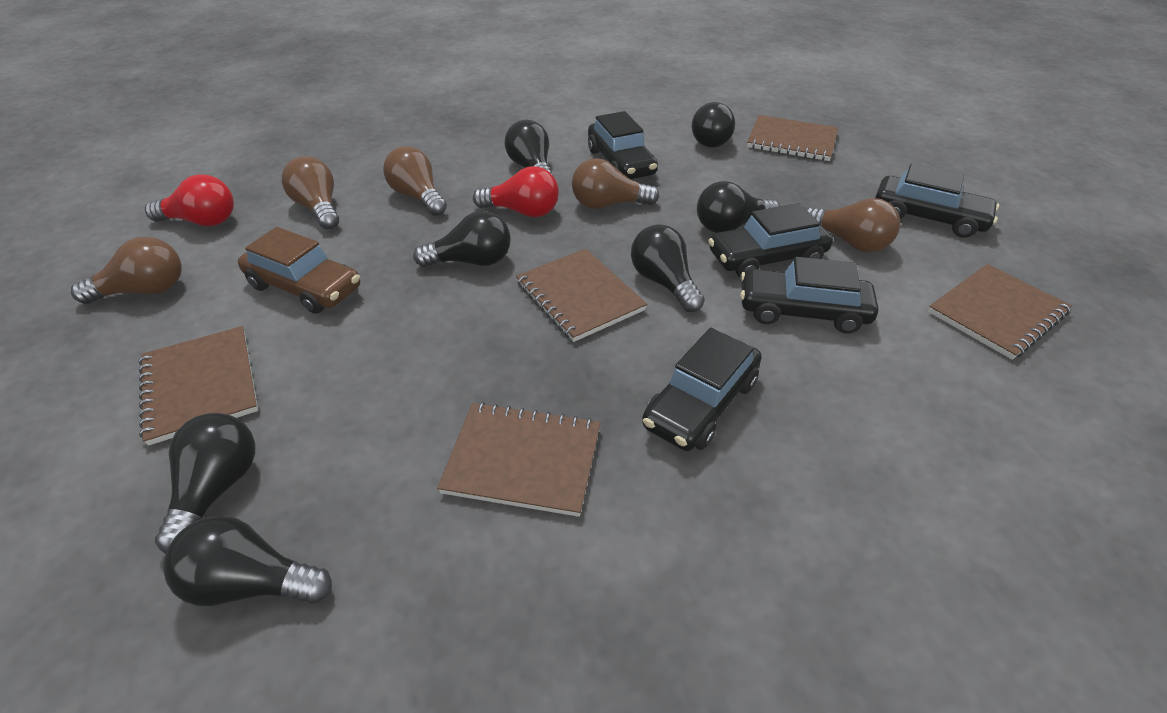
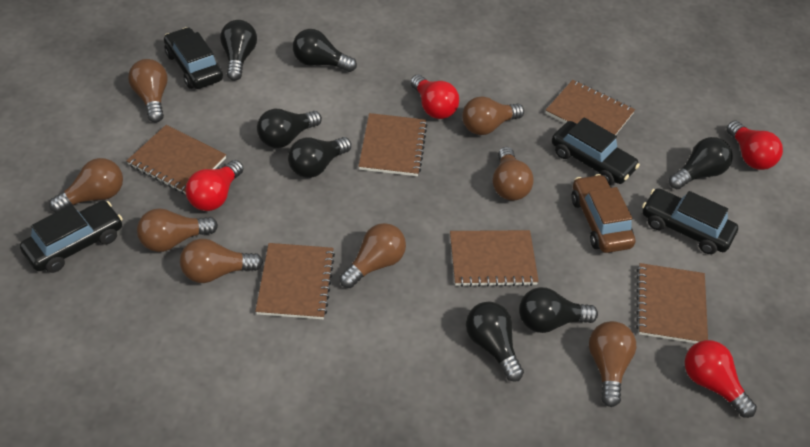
black car: 5 -> 4
brown light bulb: 5 -> 8
brown notebook: 5 -> 6
red light bulb: 2 -> 4

